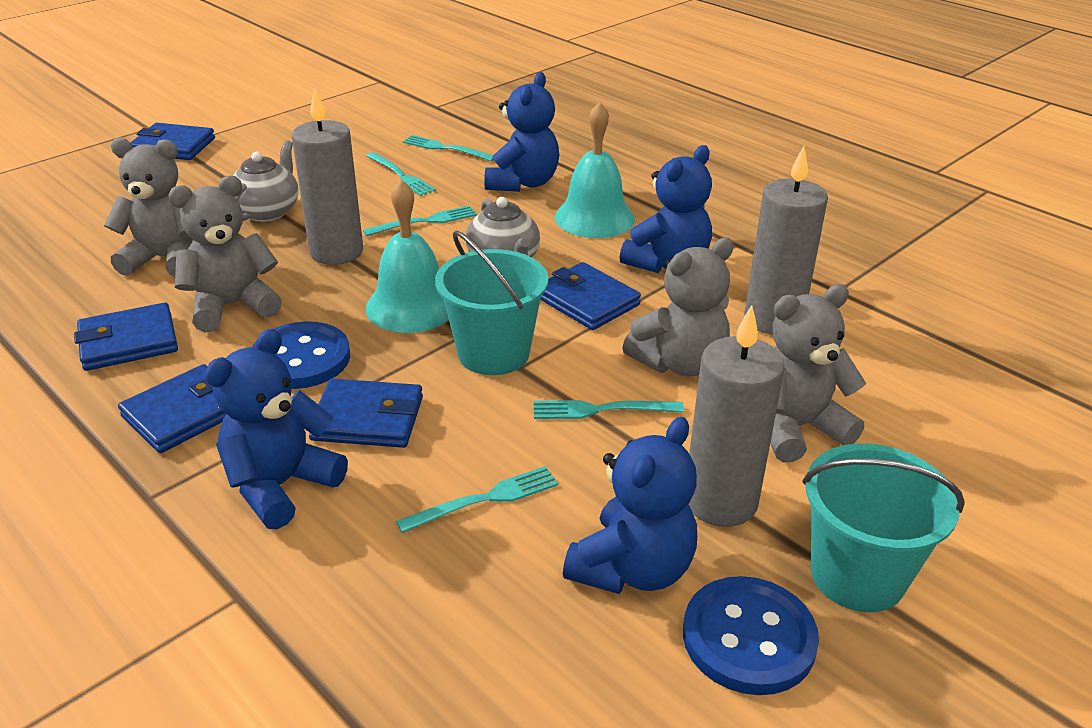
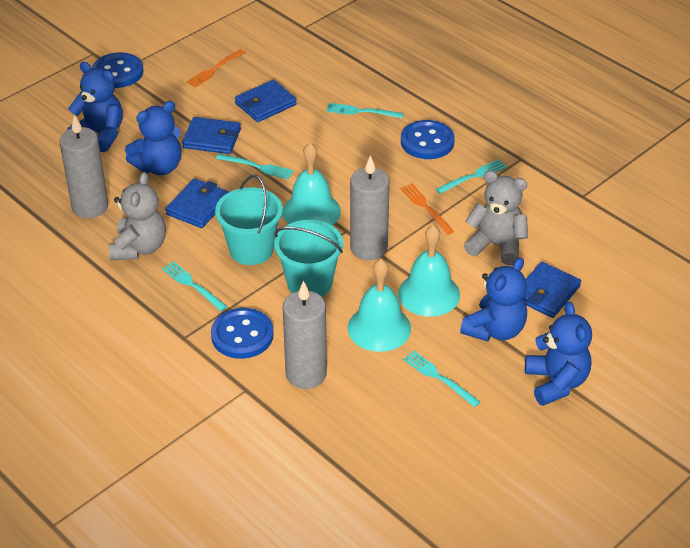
blue button: 2 -> 3
blue wallet: 5 -> 4
grey teapot: 2 -> 0
grey teddy bear: 4 -> 2
orange fork: 0 -> 2
turquoise bell: 2 -> 3

